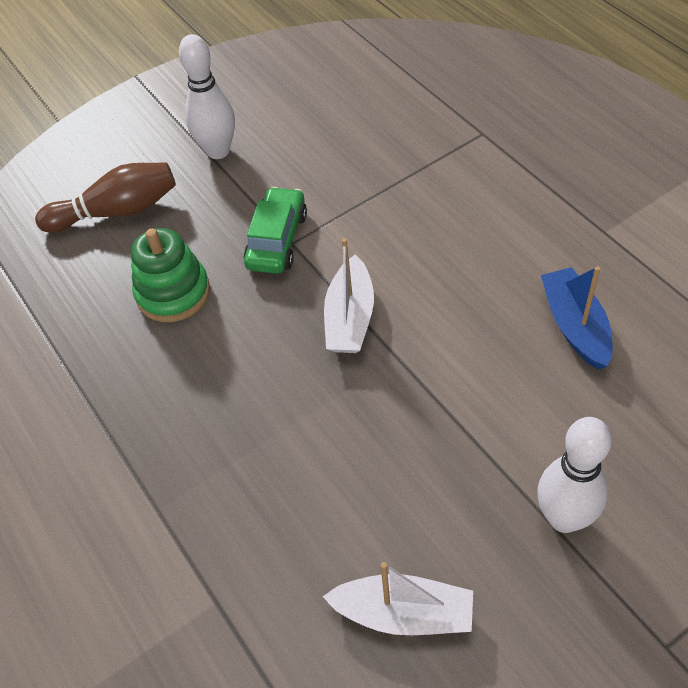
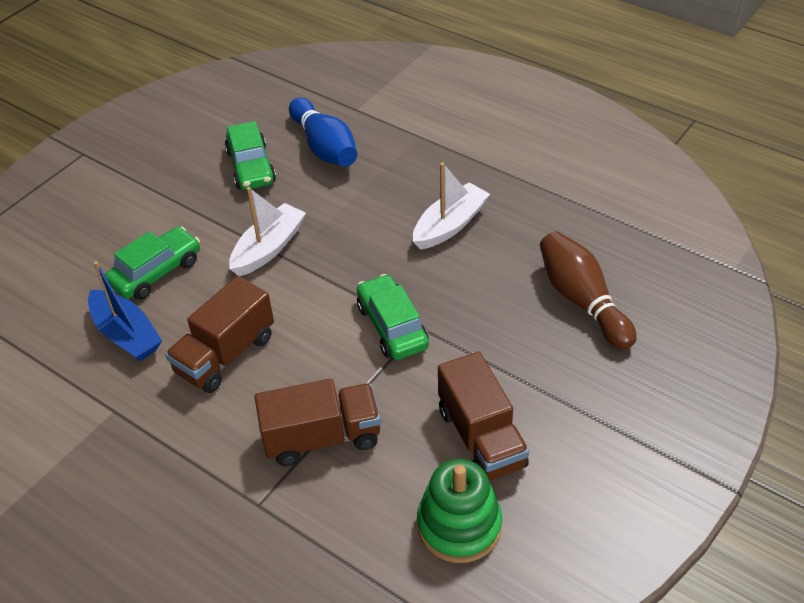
blue bowling pin: 0 -> 1
brown truck: 0 -> 3
green car: 1 -> 3
white bowling pin: 2 -> 0

